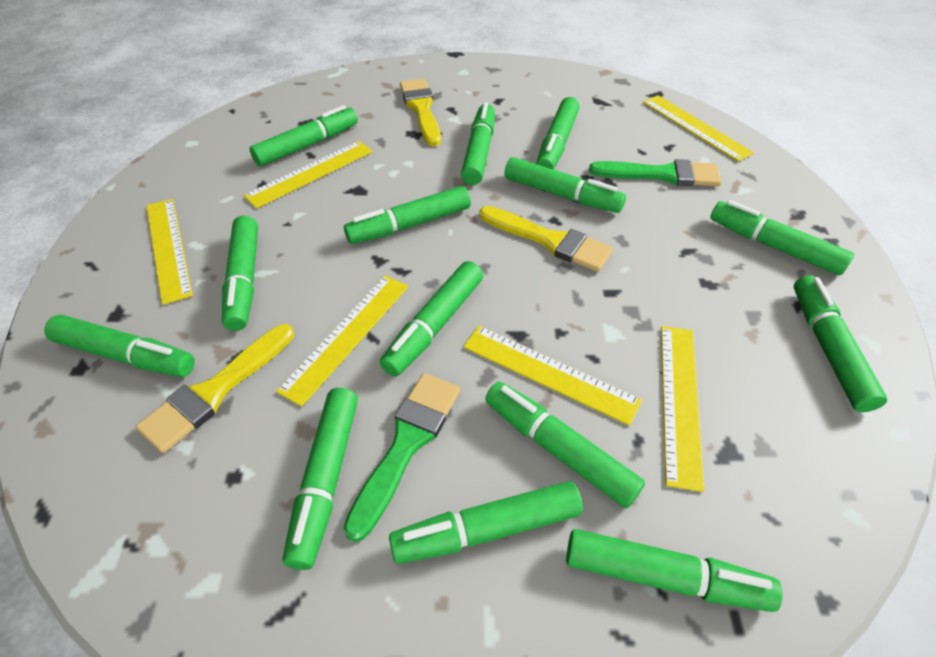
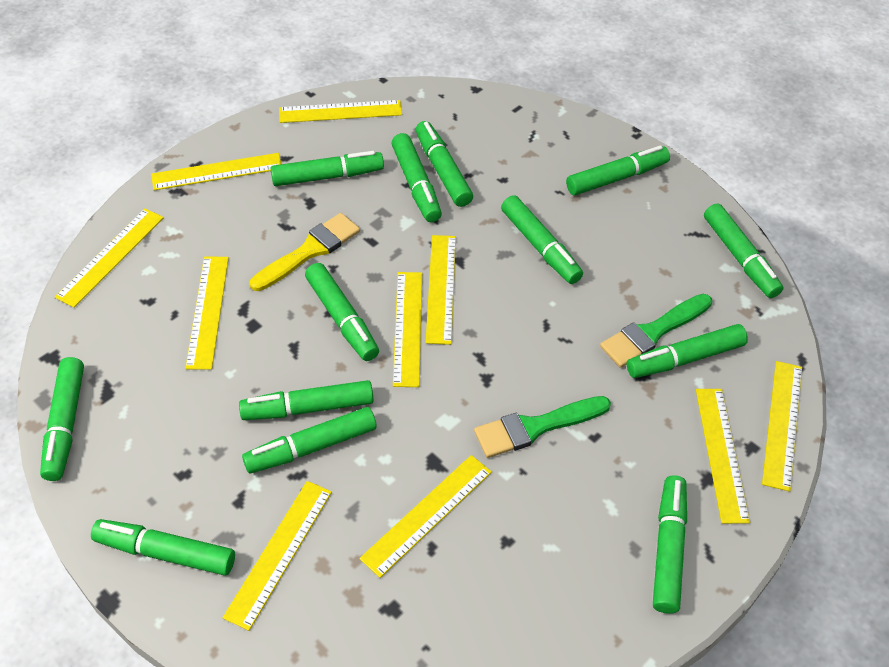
green marker: 14 -> 13
yellow brush: 3 -> 1
yellow ruler: 6 -> 10

